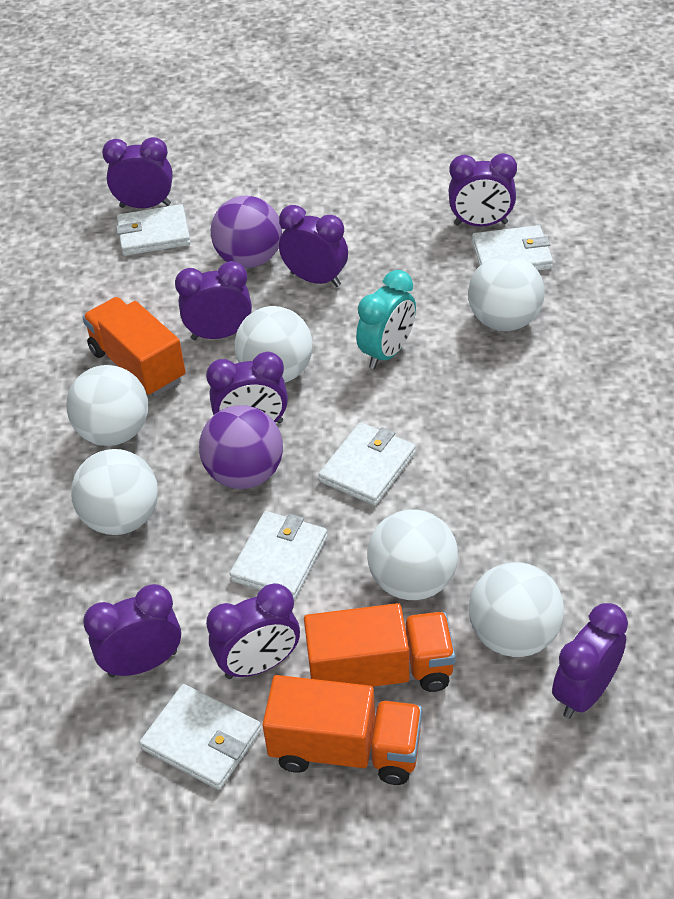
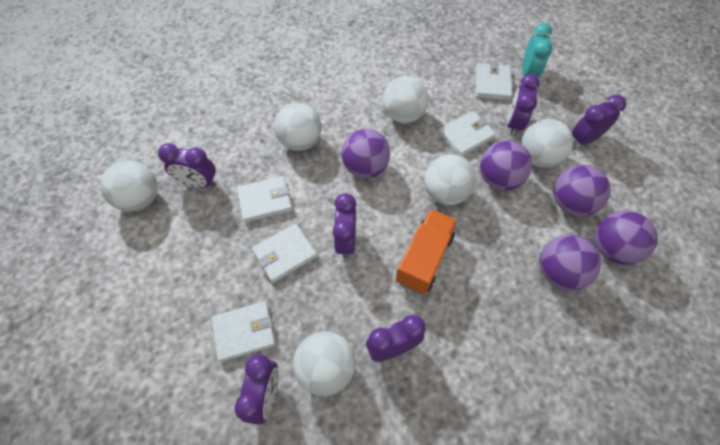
orange truck: 3 -> 1
purple ball: 2 -> 5
purple clock: 8 -> 6

